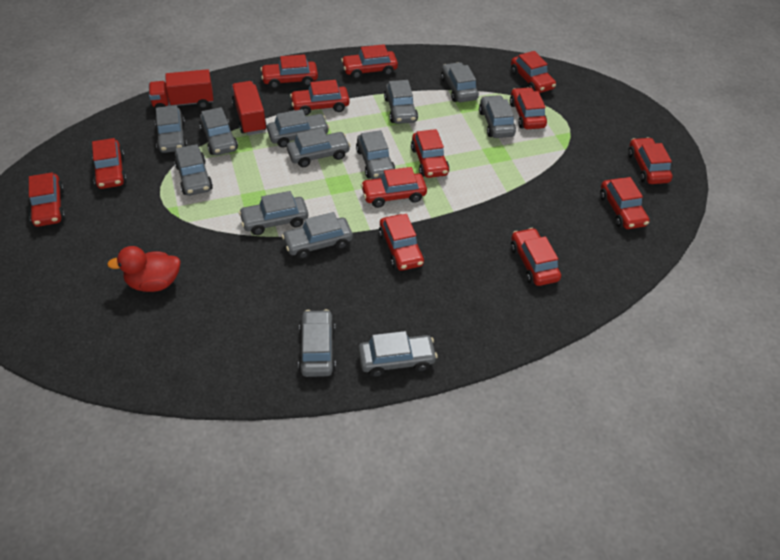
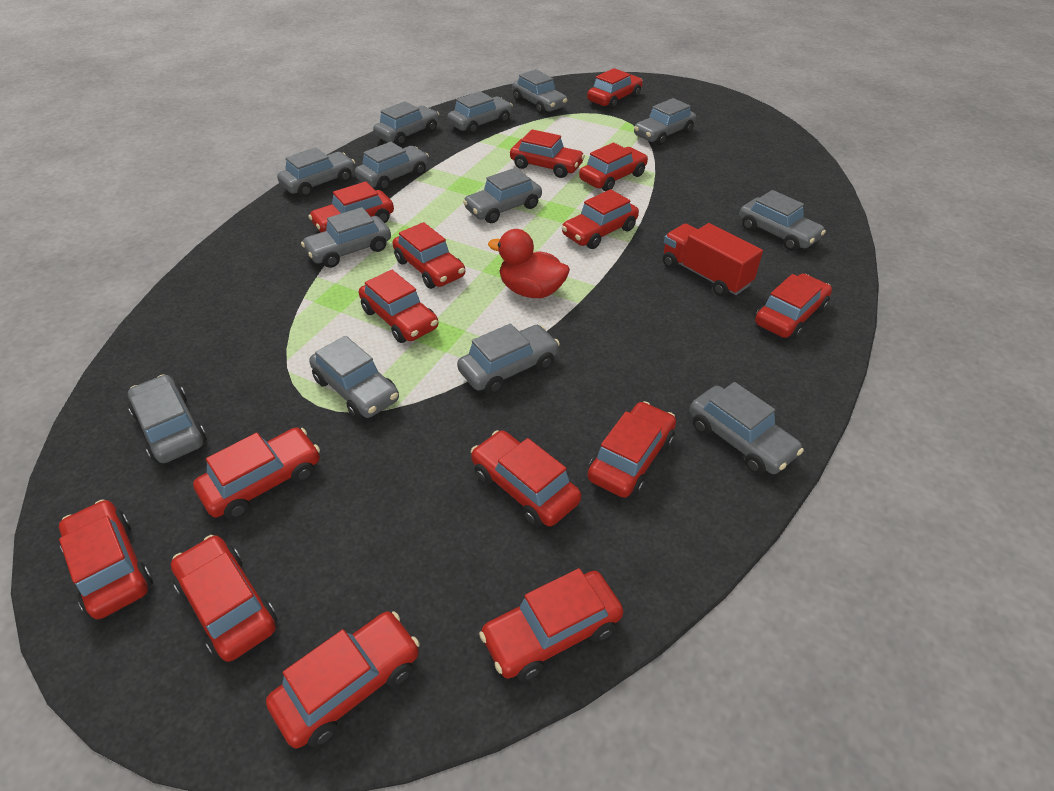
red car: 13 -> 15
red truck: 2 -> 1

